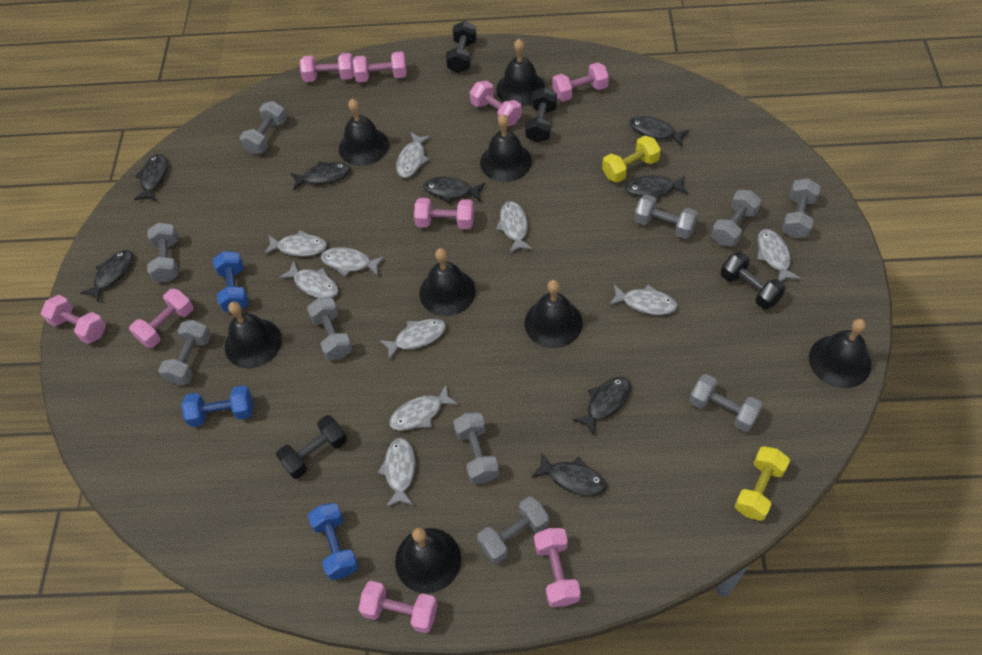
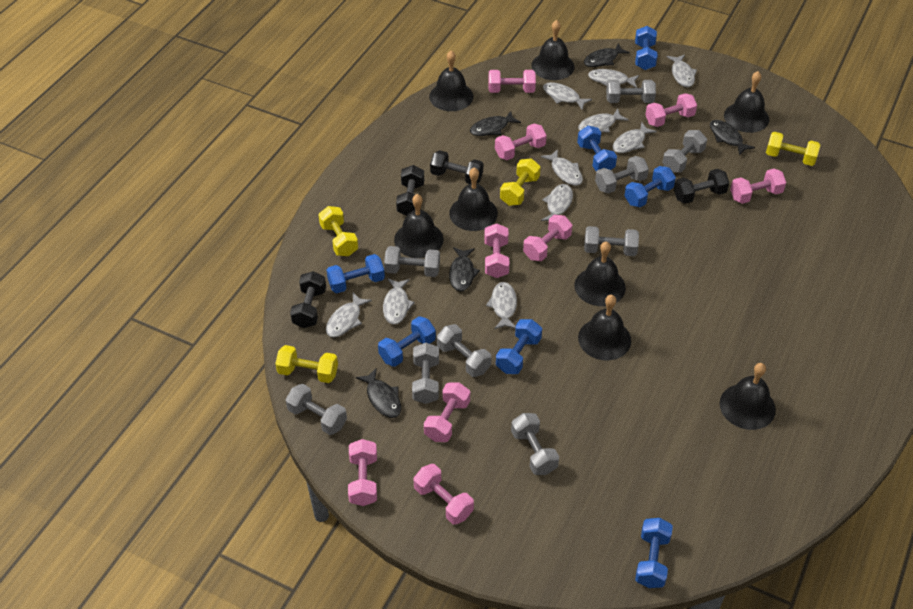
black fish: 8 -> 5
blue dumbbell: 3 -> 7
grey dumbbell: 10 -> 9
yellow dumbbell: 2 -> 4

